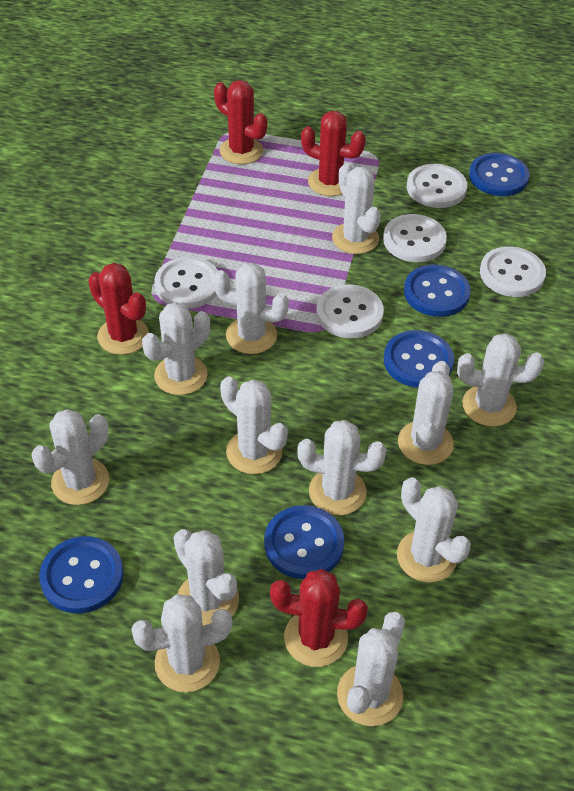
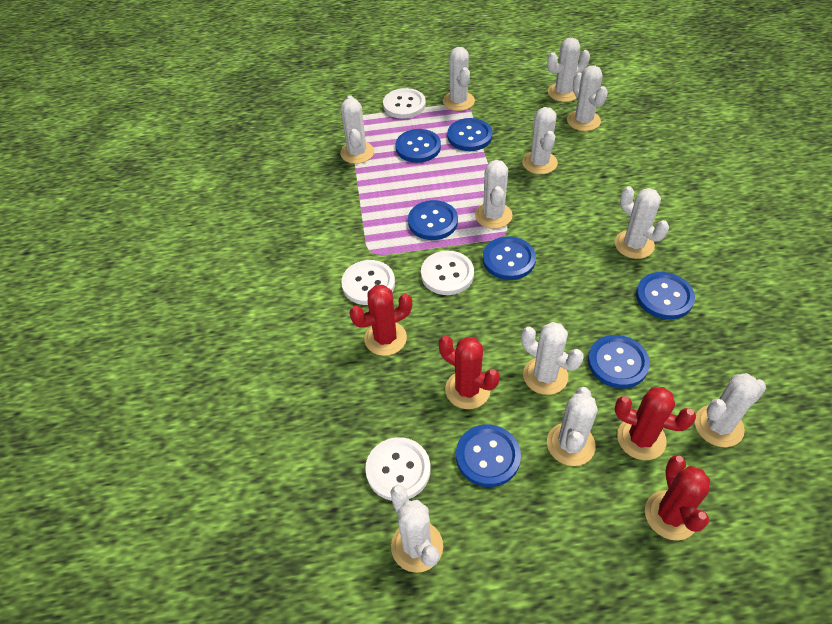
blue button: 5 -> 7
white button: 5 -> 4
white cactus: 12 -> 11

